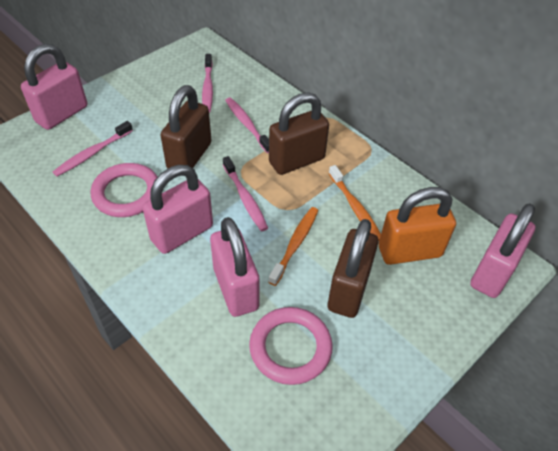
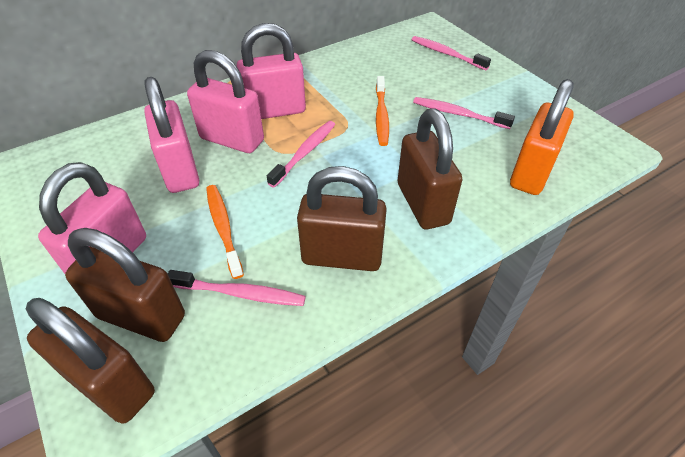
brown padlock: 3 -> 4
pink ring: 2 -> 0

